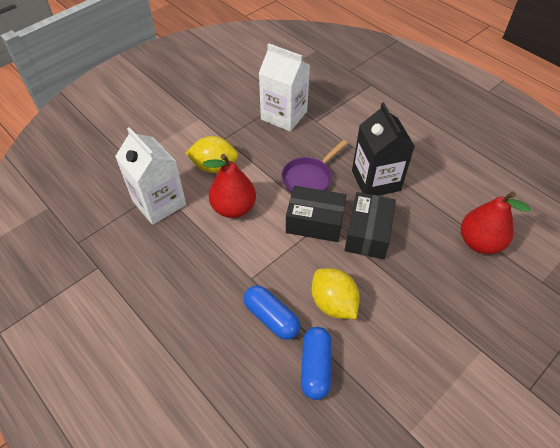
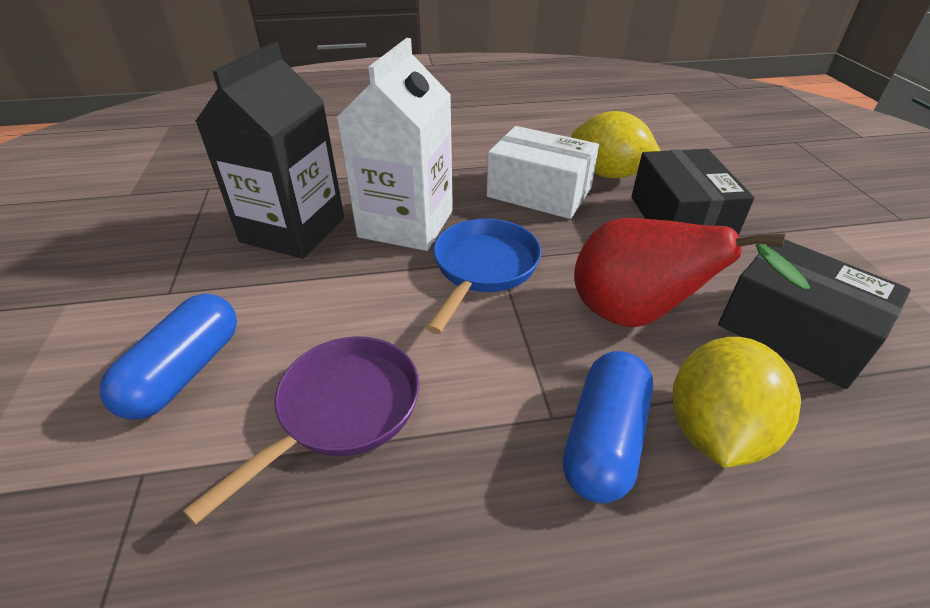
blue pan: 0 -> 1
red pear: 2 -> 1
white box: 0 -> 1
white carton: 2 -> 1

